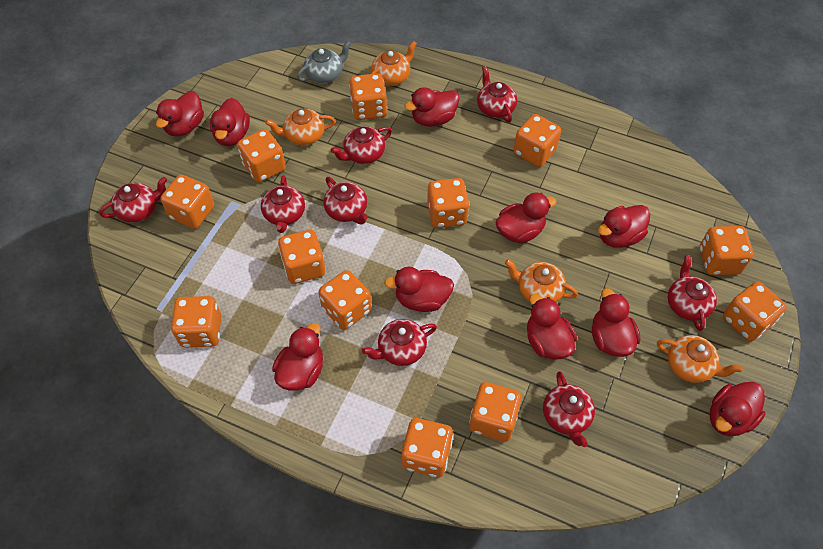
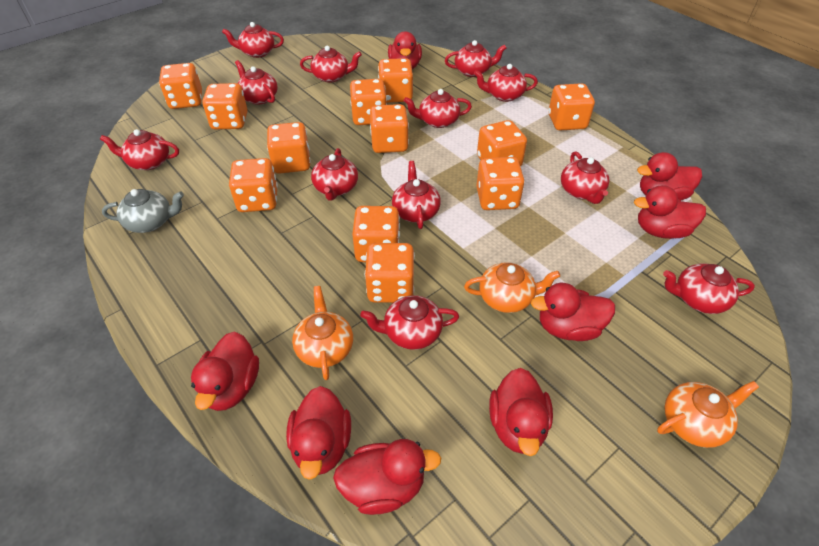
orange teapot: 4 -> 3
red duck: 10 -> 8
red teapot: 8 -> 12

